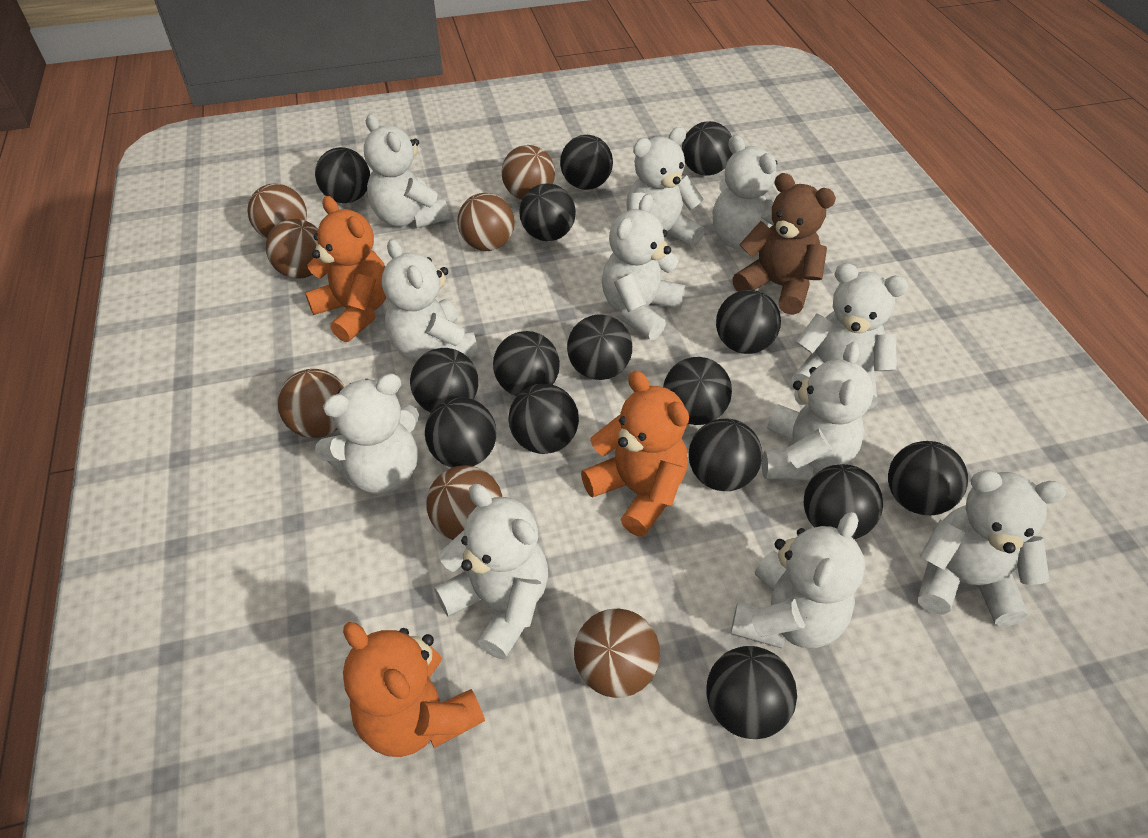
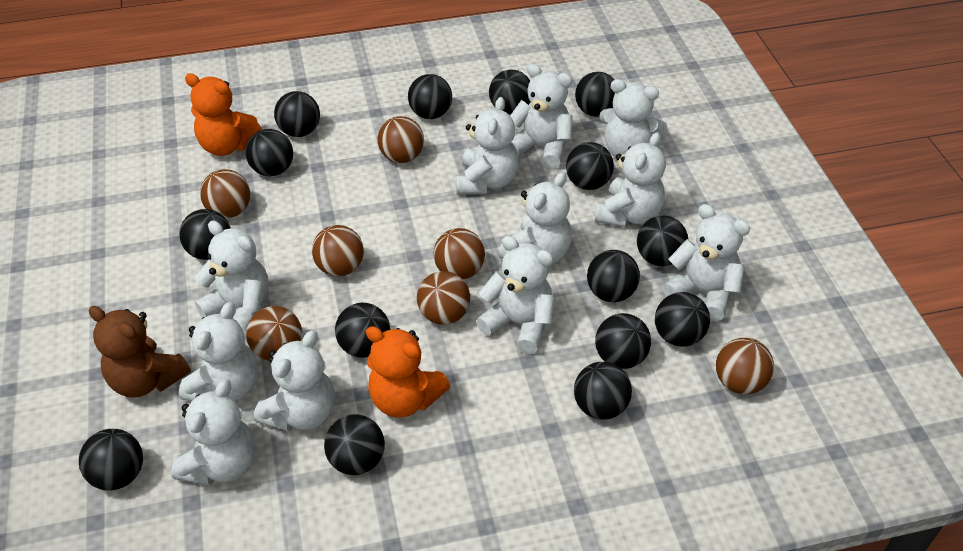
orange teddy bear: 3 -> 2

